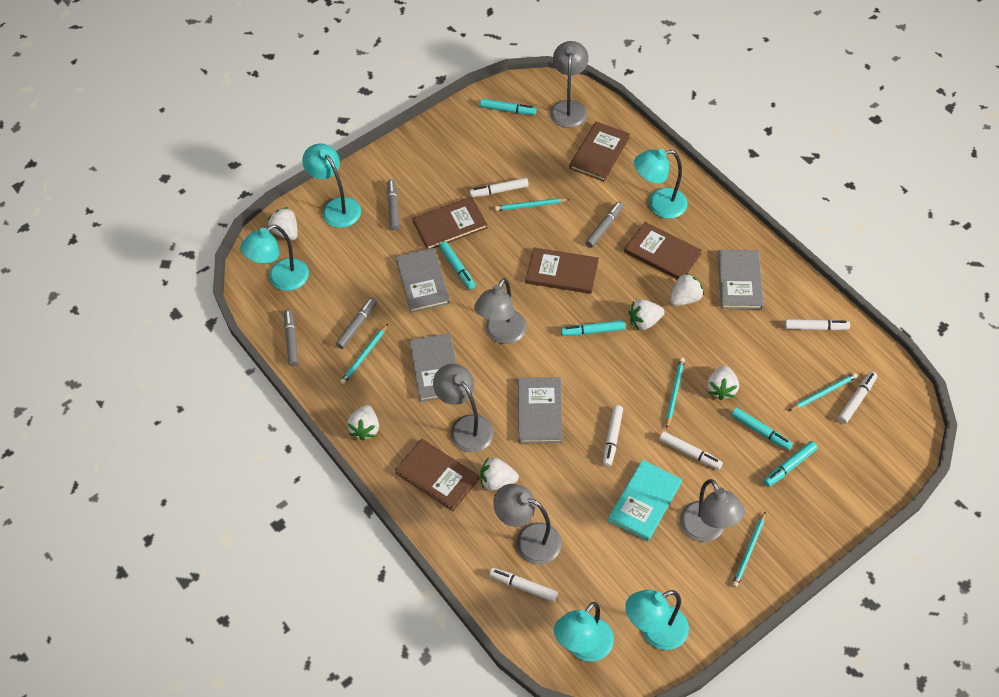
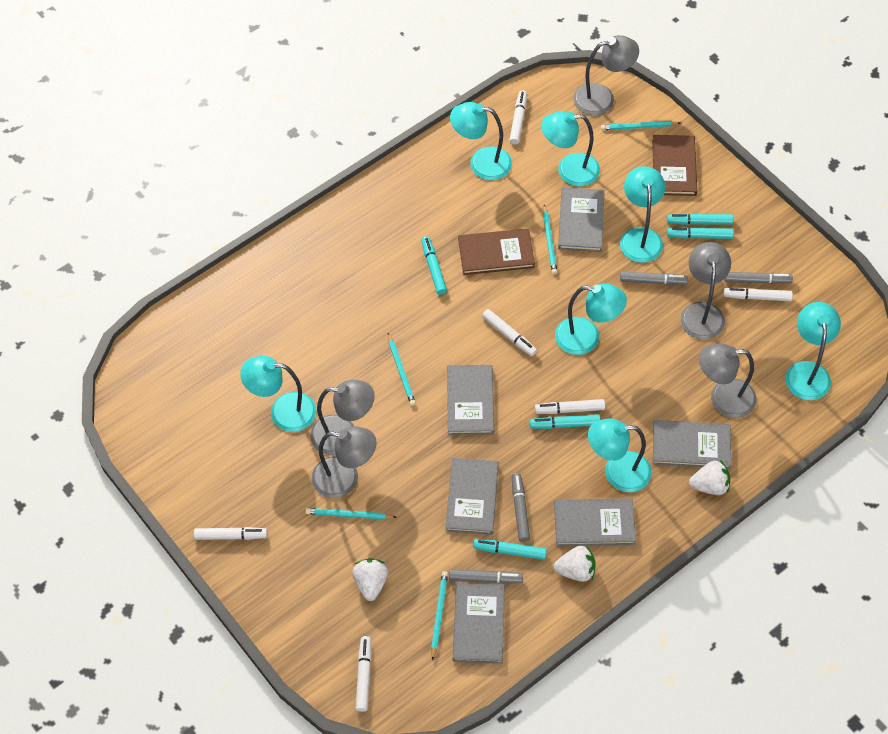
brown book: 5 -> 2
grey book: 4 -> 6
turquoise book: 1 -> 0
turquoise lamp: 5 -> 7
white strawberry: 6 -> 3

